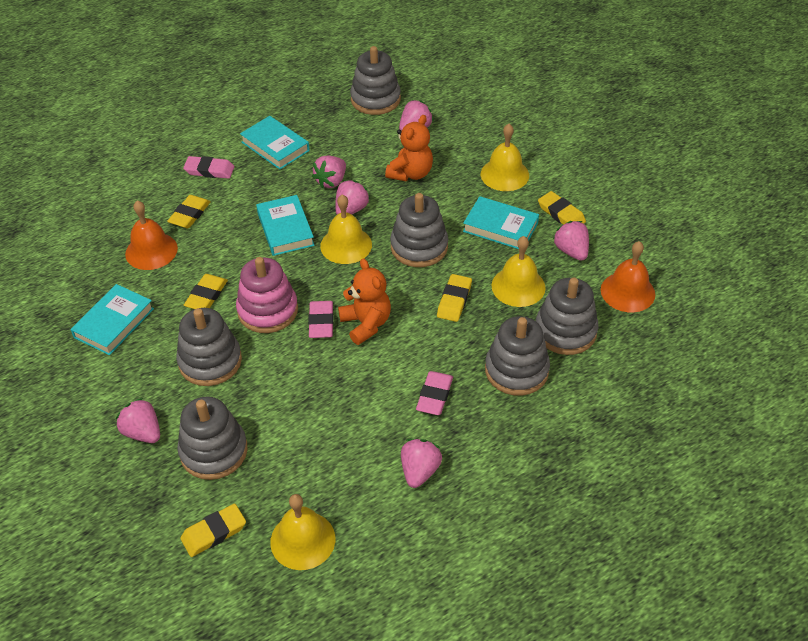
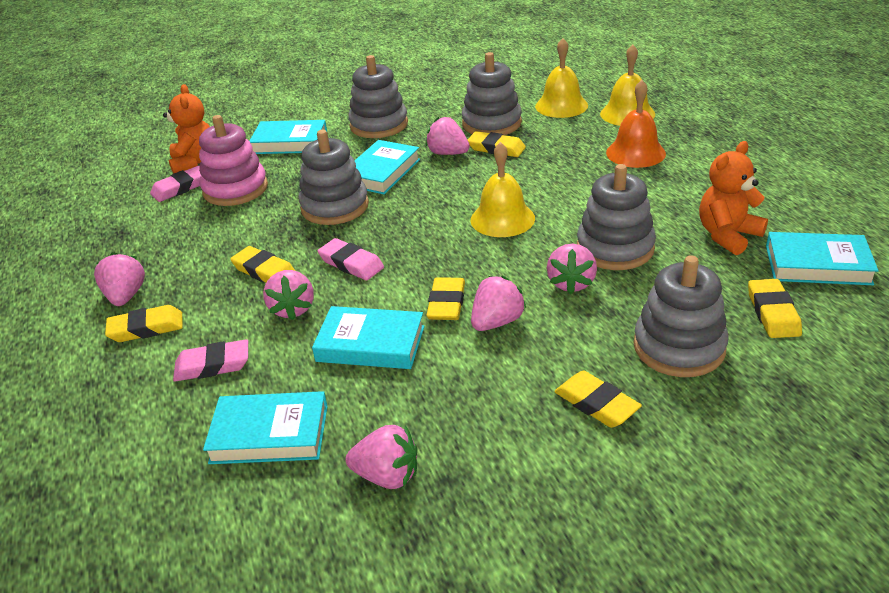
grey stacking toy: 6 -> 5
orange bell: 2 -> 1
turquoise book: 4 -> 5
yellow bell: 4 -> 3
yellow eraser: 5 -> 6

